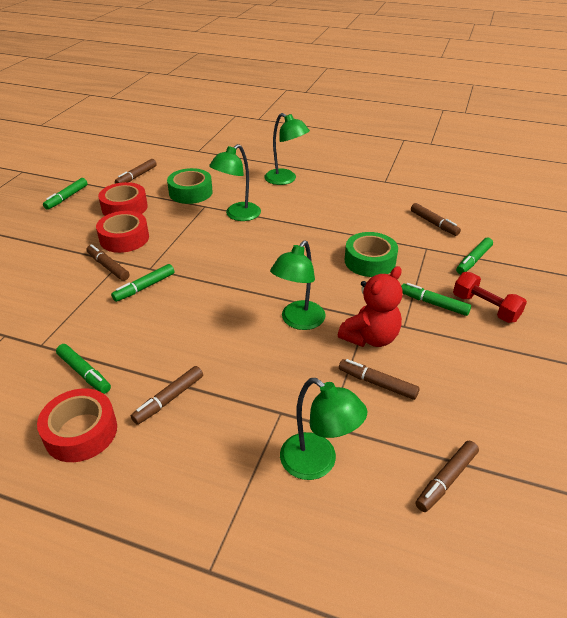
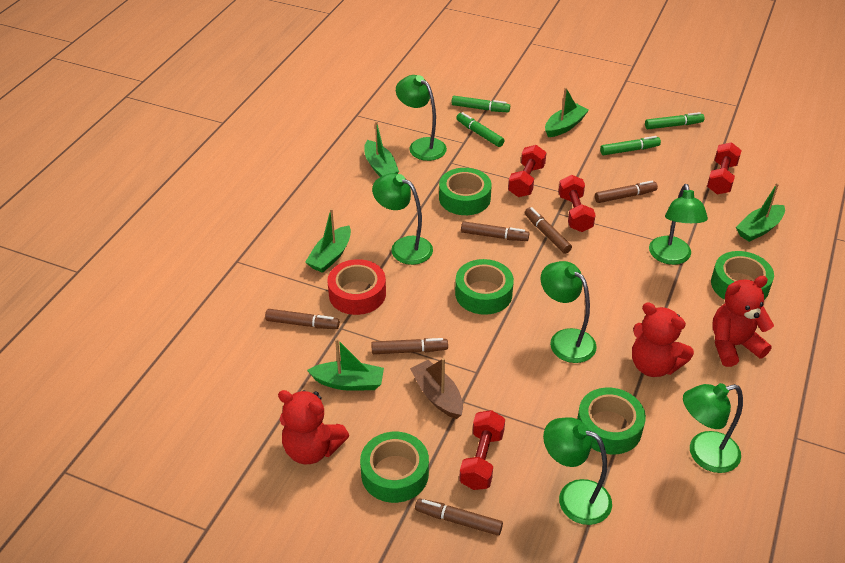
brown boat: 0 -> 1
green boat: 0 -> 5
green lamp: 4 -> 6
green marker: 5 -> 4
green tape: 2 -> 5
red dumbbell: 1 -> 4
red tape: 3 -> 1
red teddy bear: 1 -> 3

